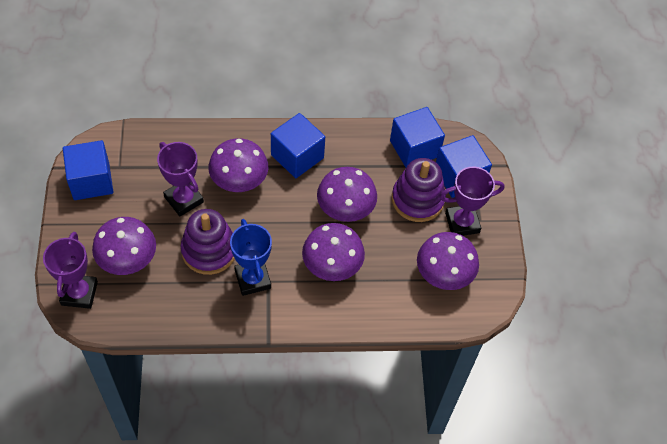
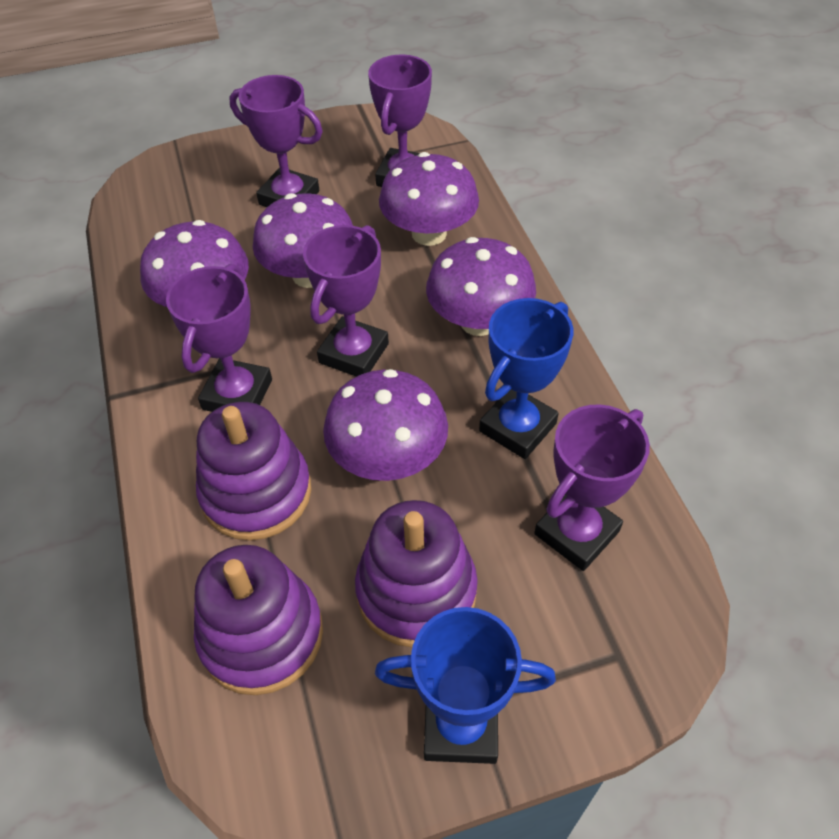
blue cube: 4 -> 0
blue trophy: 1 -> 2
purple stacking toy: 2 -> 3
purple trophy: 3 -> 5

